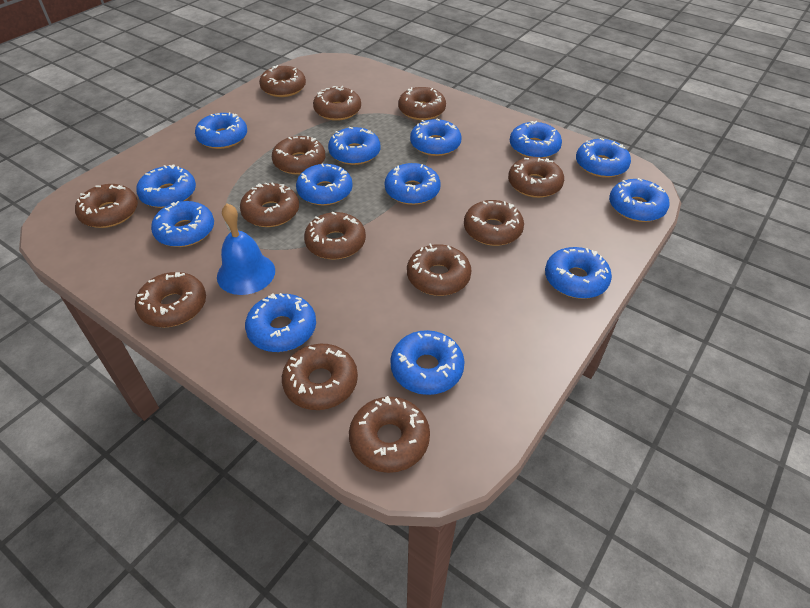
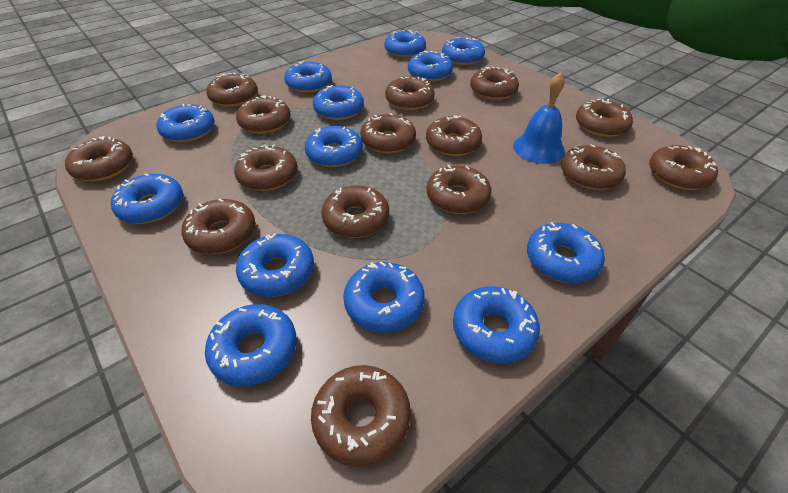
brown donut: 13 -> 15

